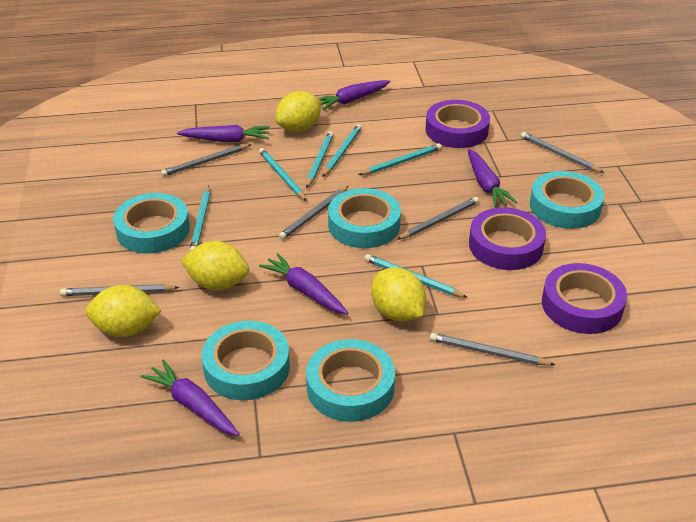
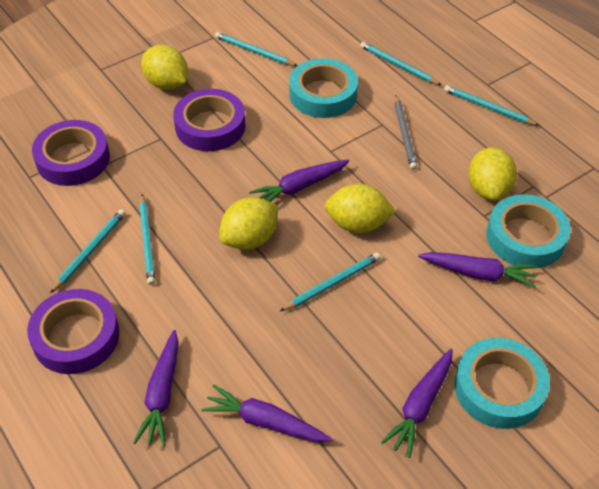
grey pencil: 6 -> 1
turquoise tape: 5 -> 3

